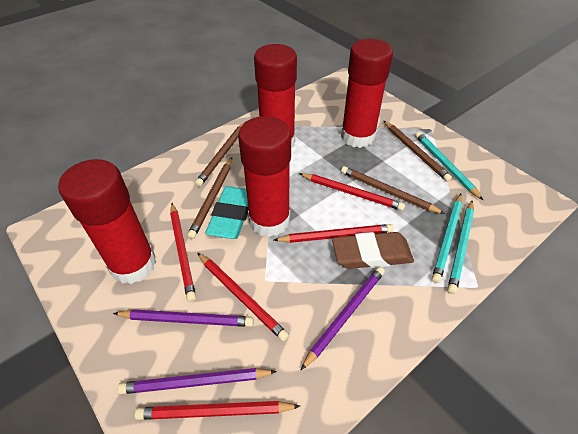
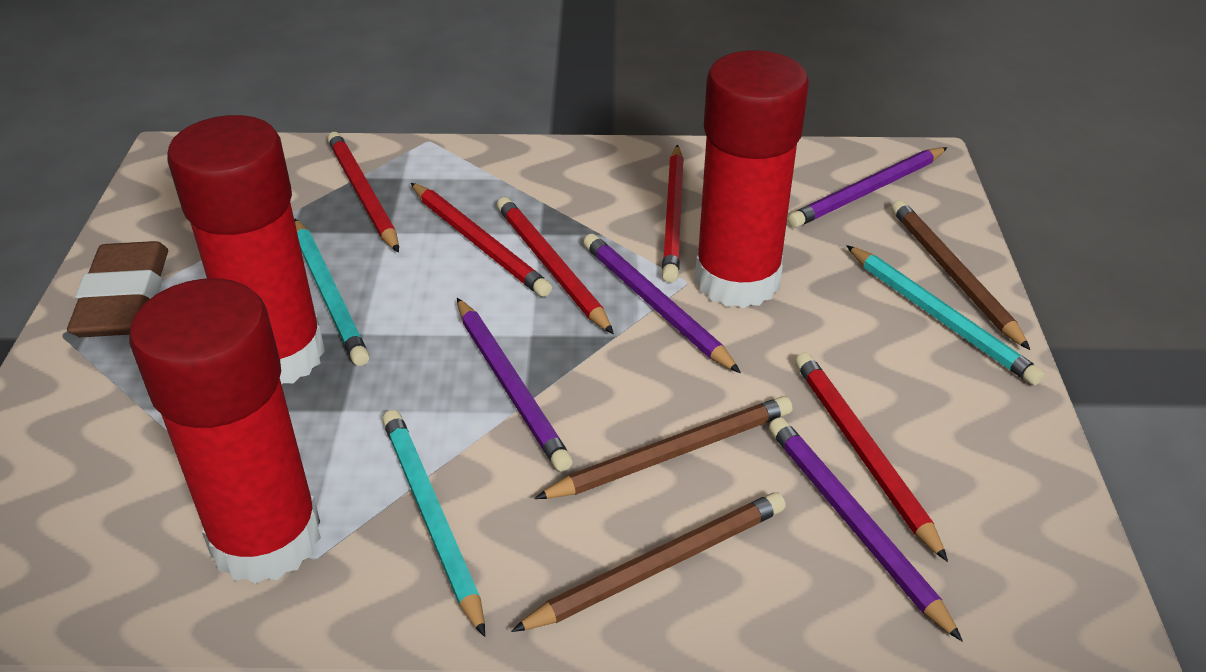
brown pencil: 4 -> 3
purple pencil: 3 -> 4
red glue stick: 4 -> 3
turquoise eraser: 1 -> 0

